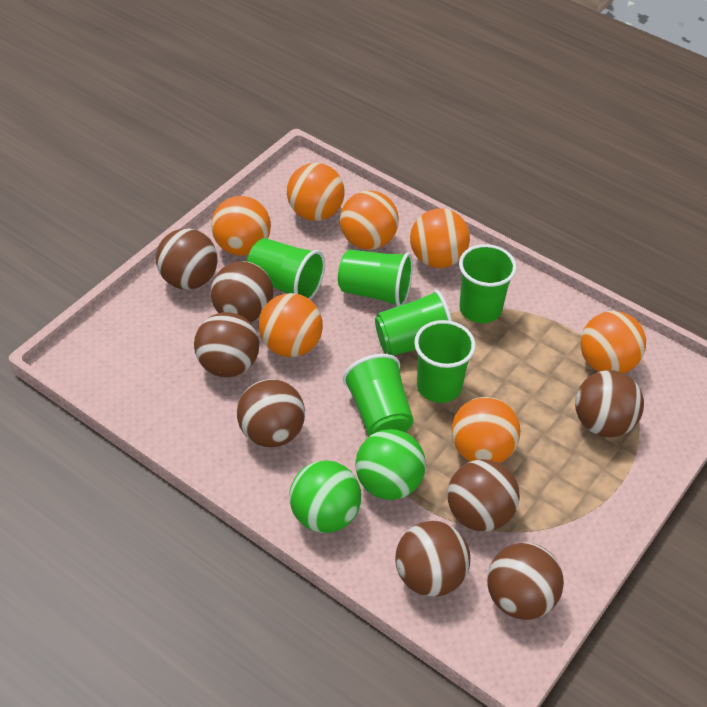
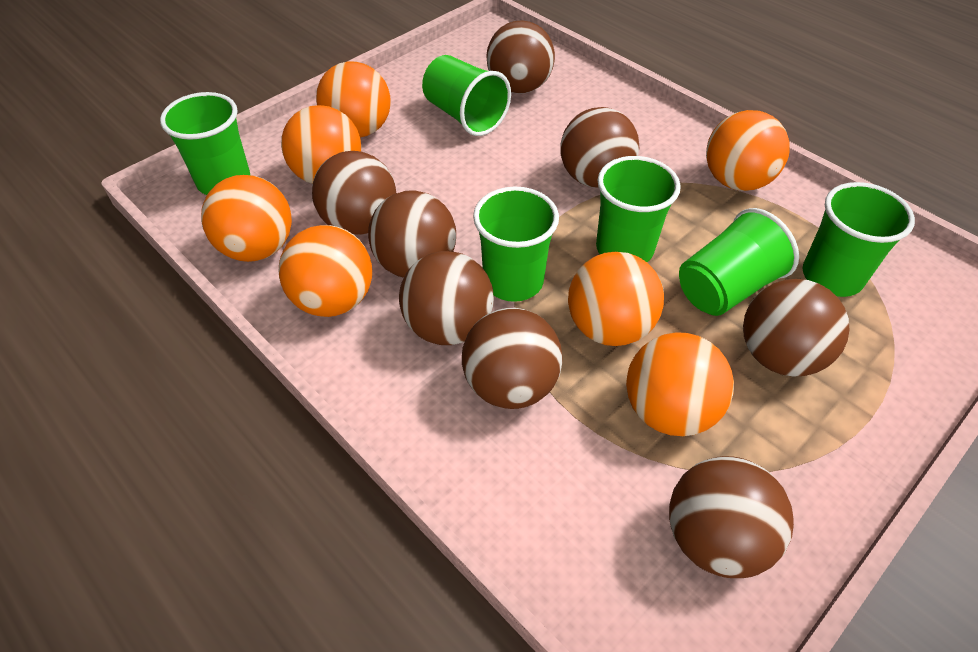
green ball: 2 -> 0

